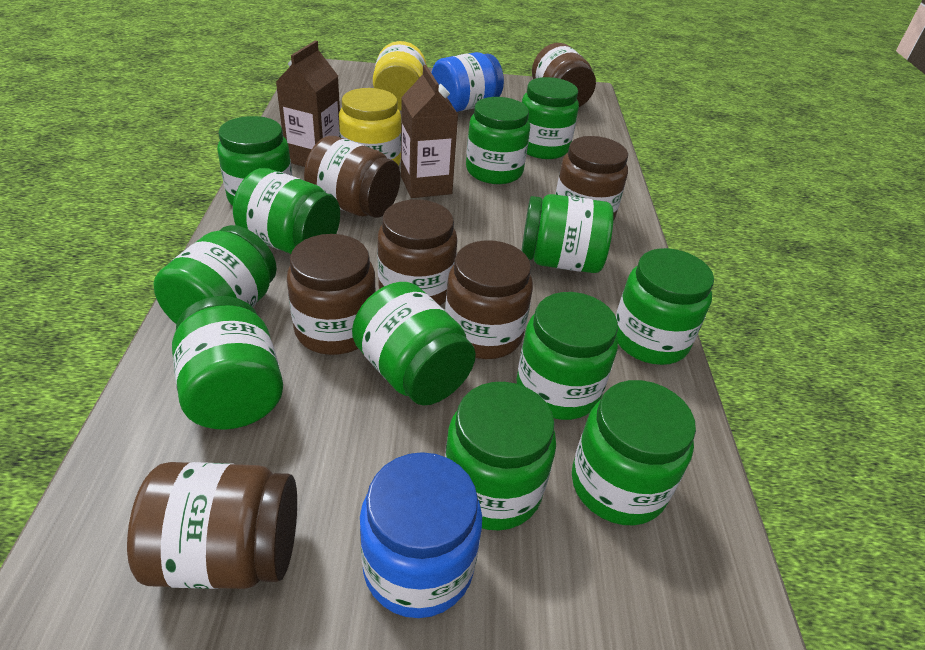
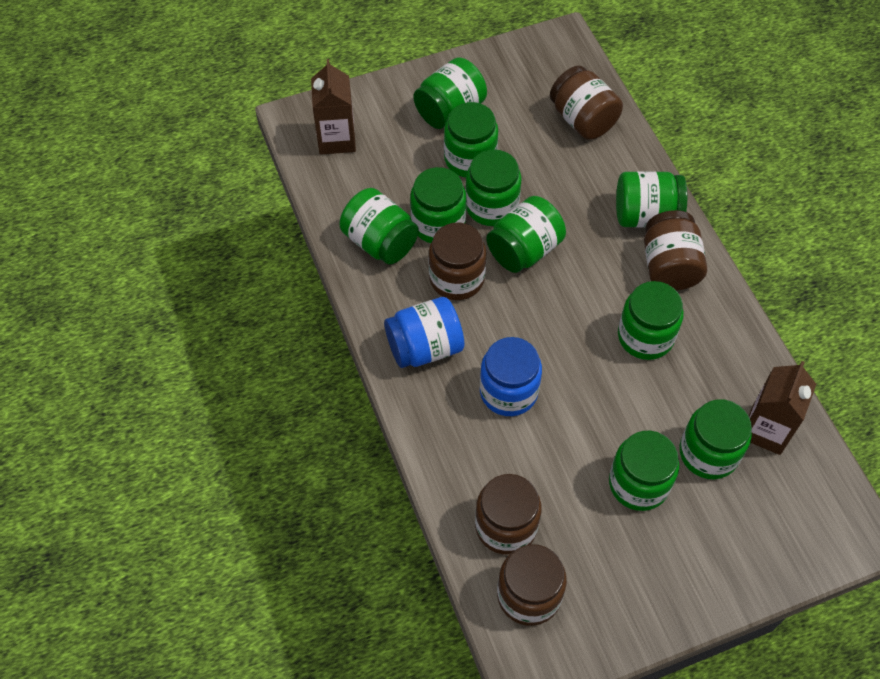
brown jar: 7 -> 5
green jar: 12 -> 10
yellow jar: 2 -> 0

